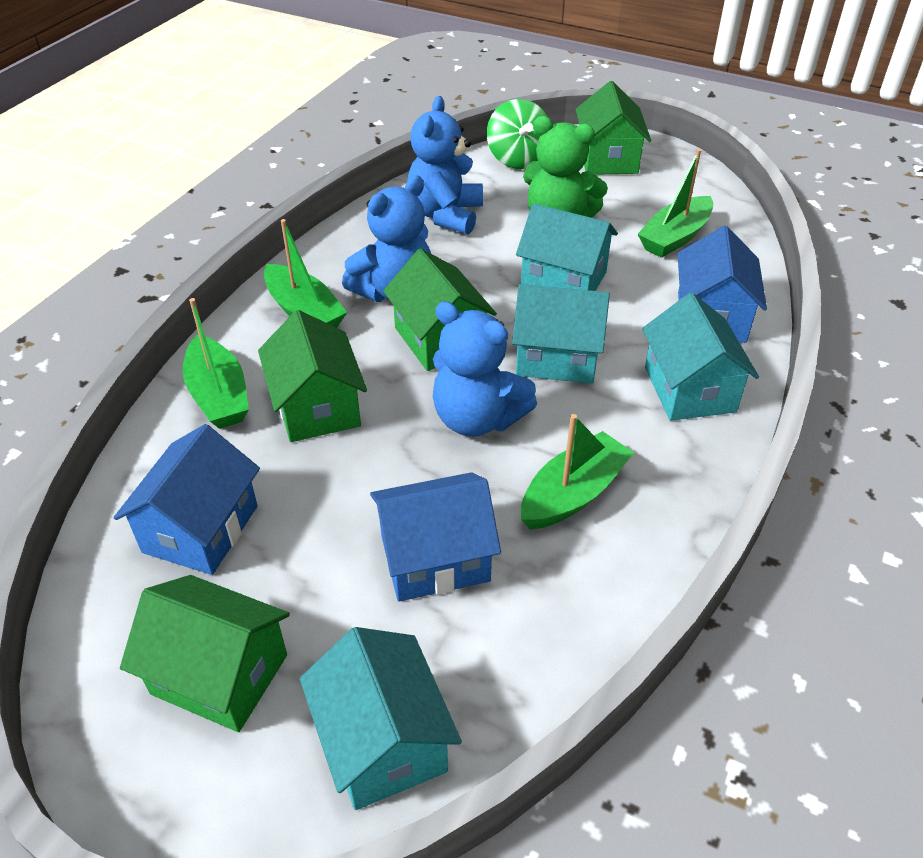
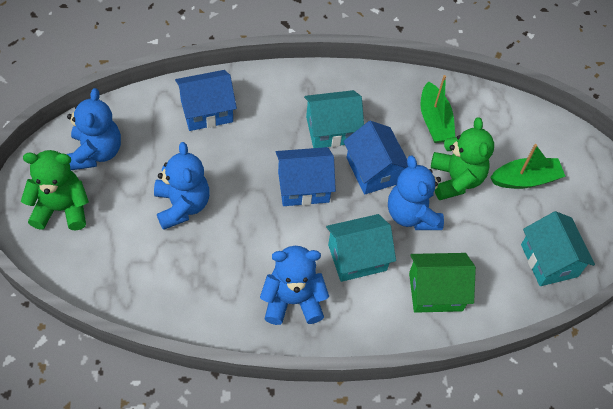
blue teddy bear: 3 -> 4
green boat: 4 -> 2
green house: 4 -> 1
green spinning top: 1 -> 0
green teddy bear: 1 -> 2
turquoise house: 4 -> 3

